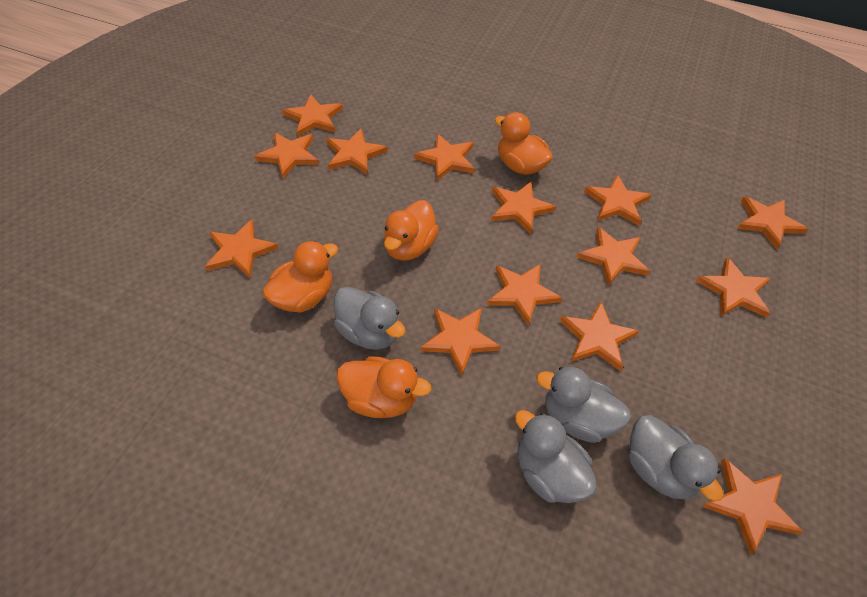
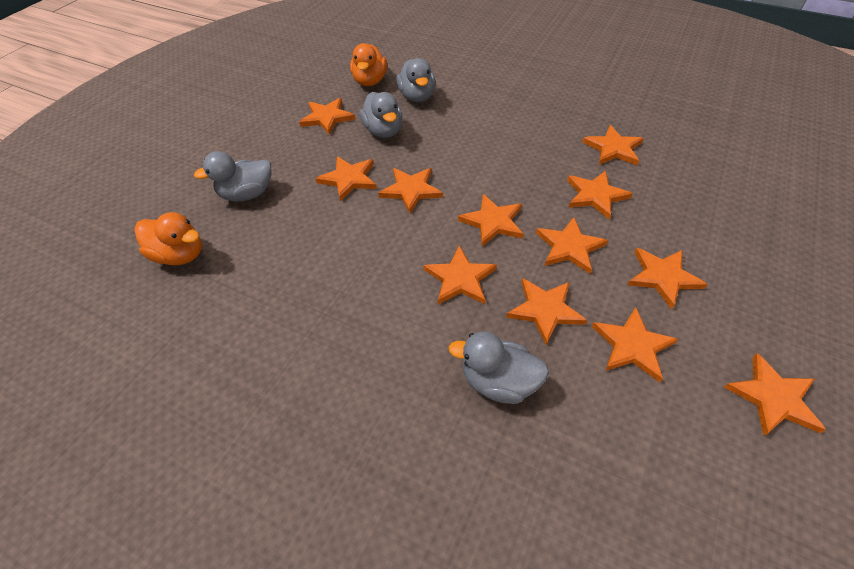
orange duck: 4 -> 2
orange star: 14 -> 12

